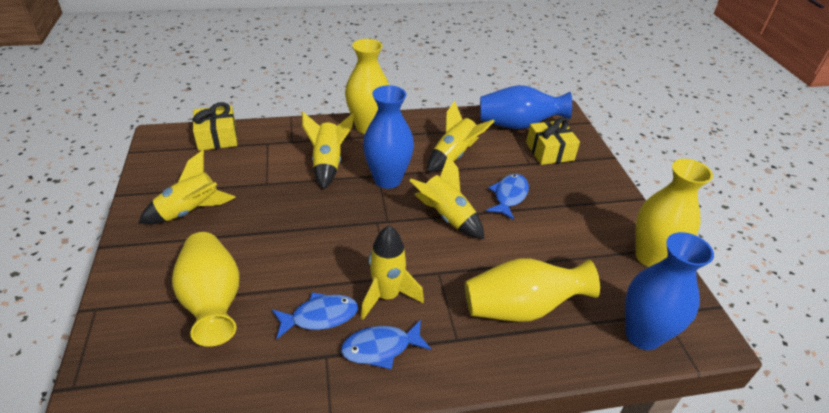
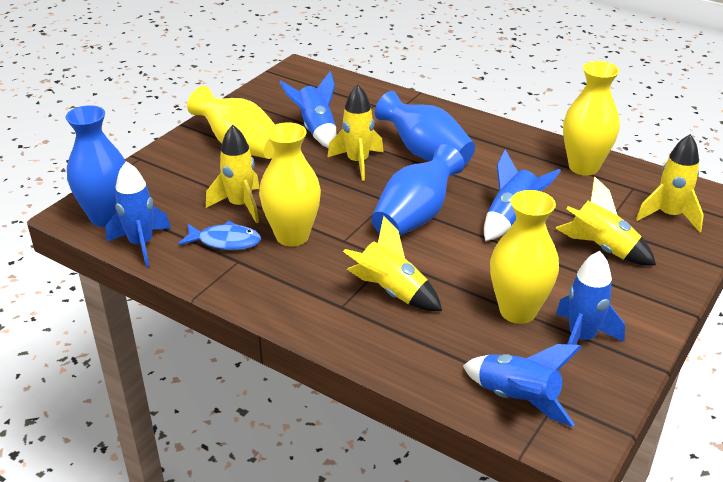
blue fish: 3 -> 1
blue rocket: 0 -> 5
yellow gift: 2 -> 0

